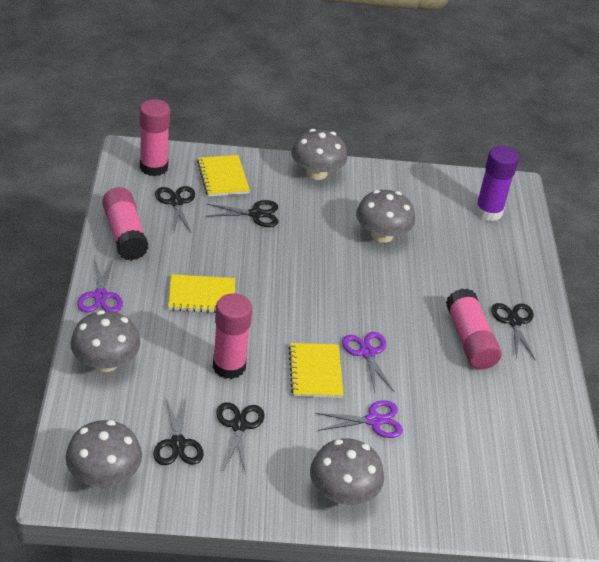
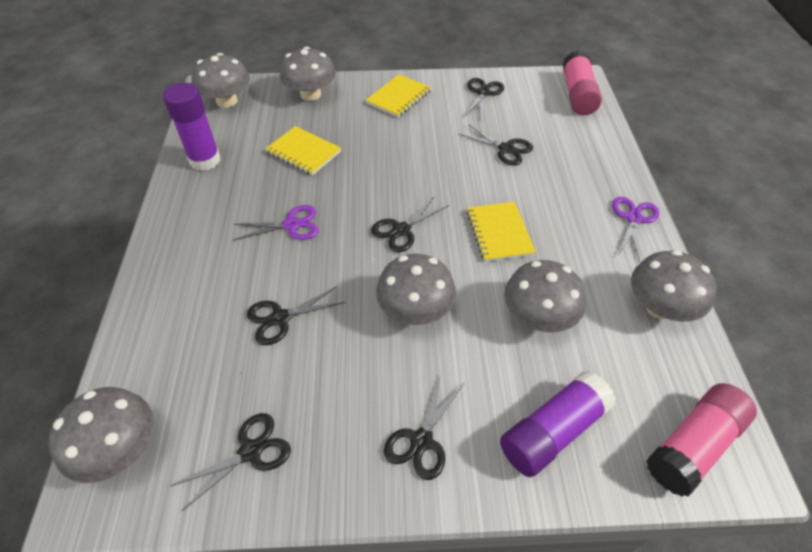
black scissors: 5 -> 6
grey mushroom: 5 -> 6
pink glue stick: 4 -> 2
purple glue stick: 1 -> 2
purple scissors: 3 -> 2

